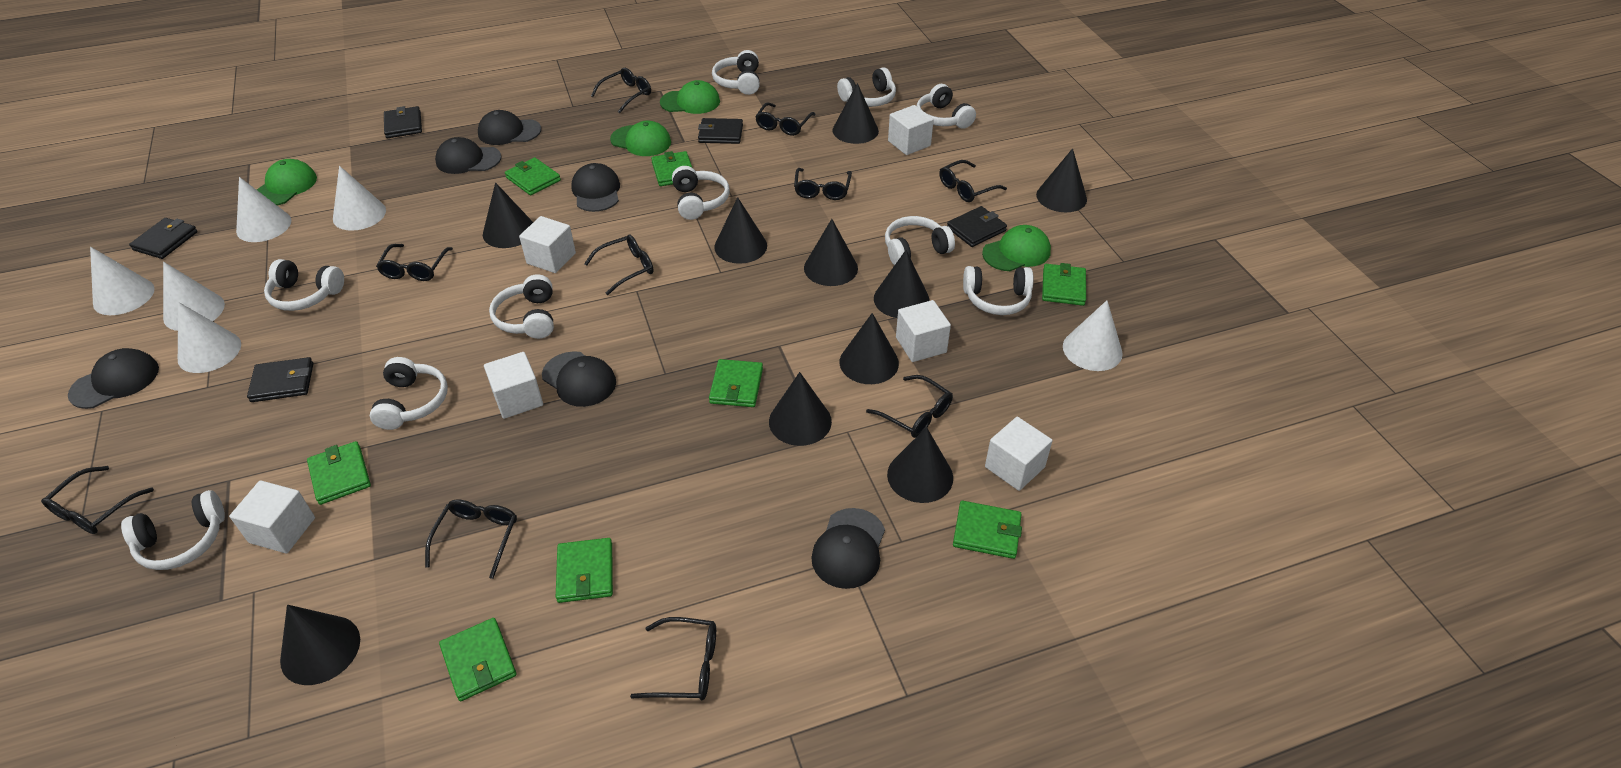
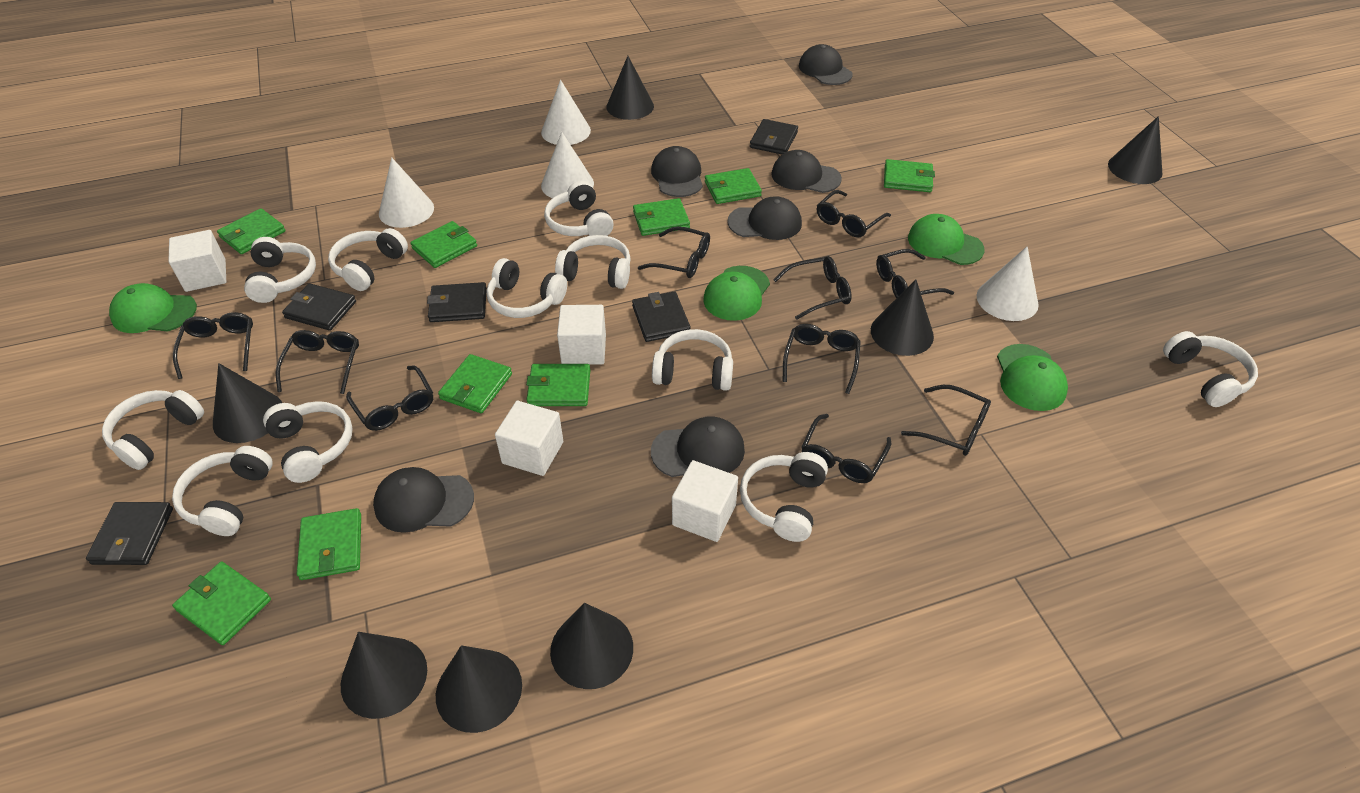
black cone: 10 -> 7
green wallet: 8 -> 9
white cone: 6 -> 4
white cube: 6 -> 4
white headphones: 10 -> 11

